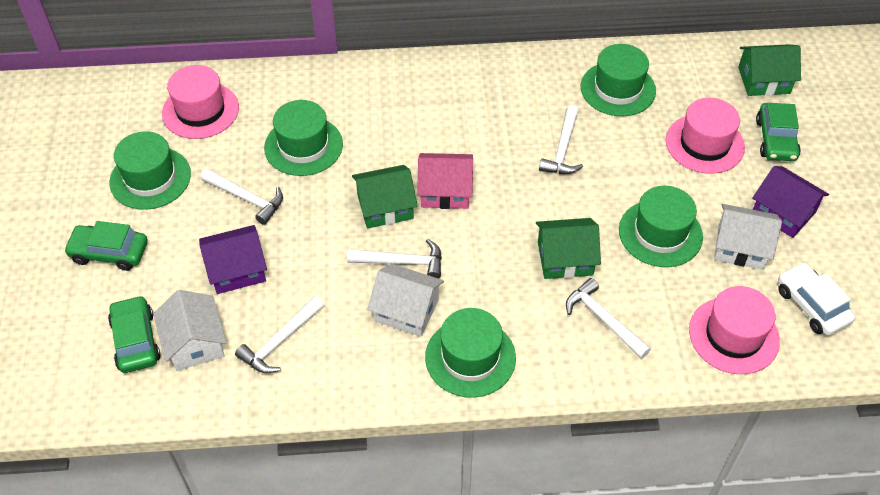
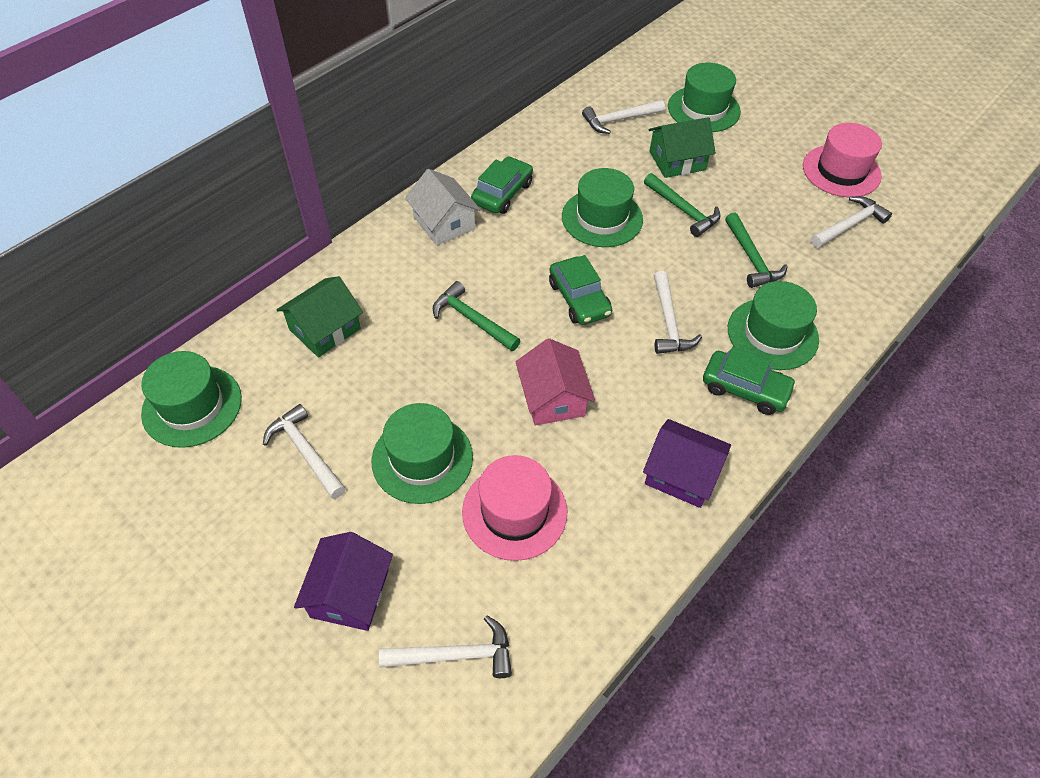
green hammer: 0 -> 3
green house: 3 -> 2
pink hat: 3 -> 2
white car: 1 -> 0
white house: 3 -> 1

